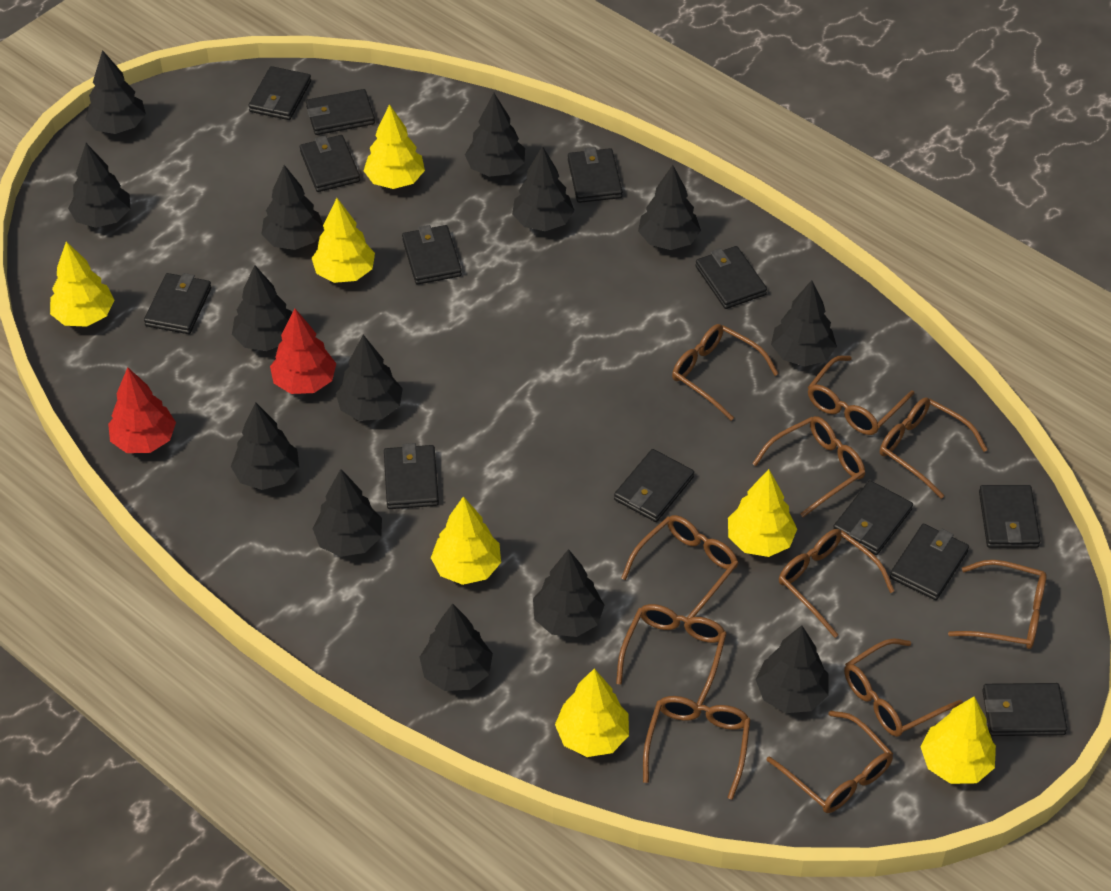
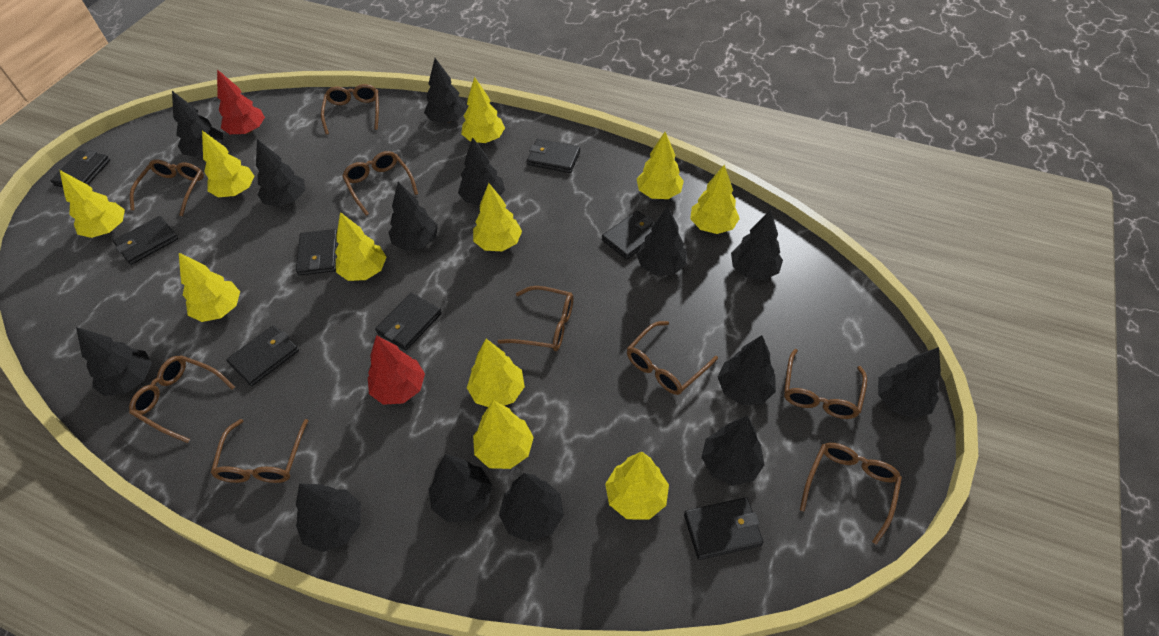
black wallet: 13 -> 8
brown glasses: 11 -> 9
yellow tree: 7 -> 11

